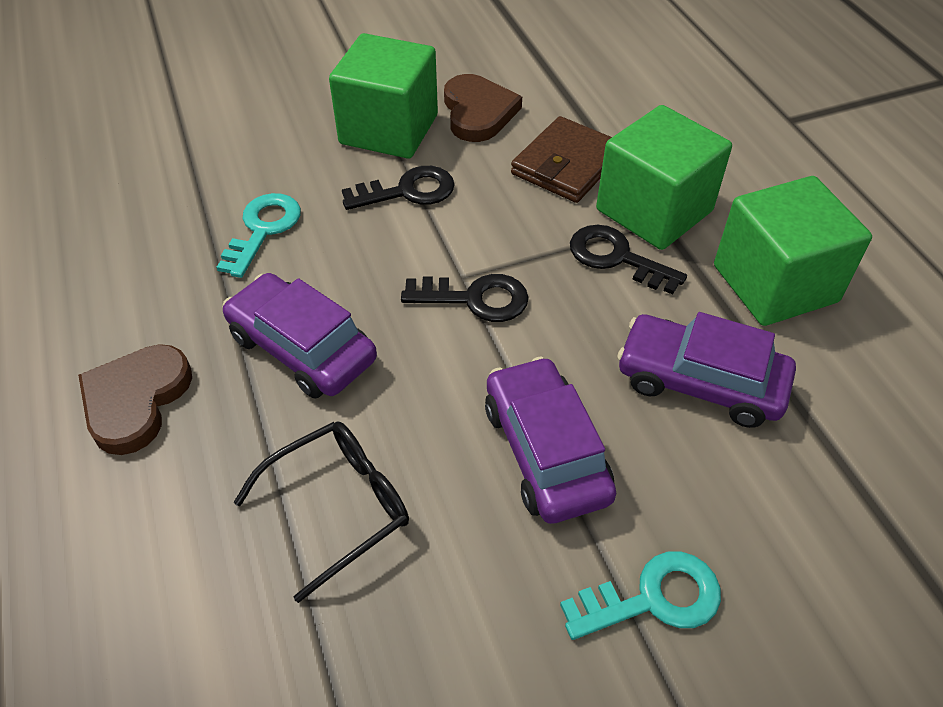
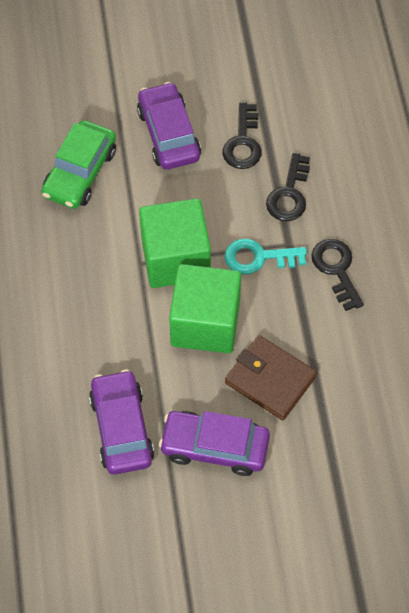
black glasses: 1 -> 0
brown heart: 2 -> 0
green car: 0 -> 1
green cube: 3 -> 2
turquoise key: 2 -> 1

